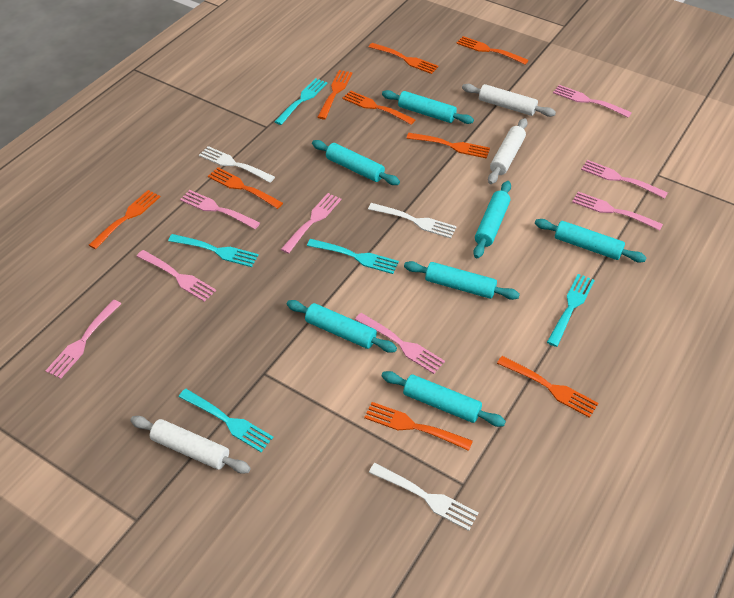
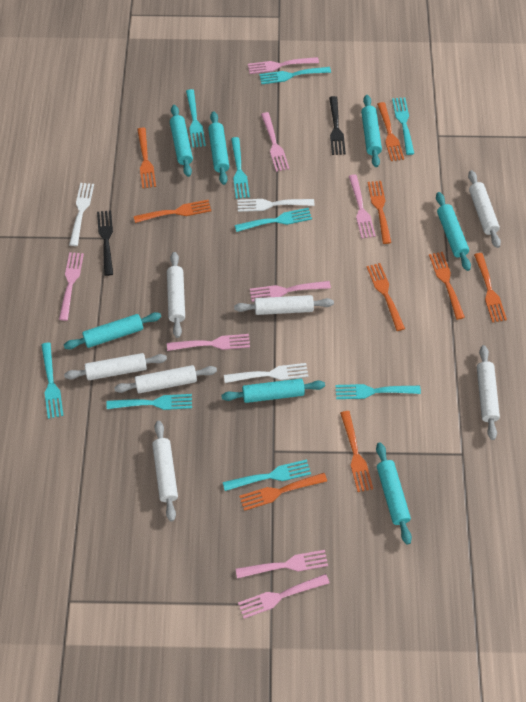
black fork: 0 -> 2
turquoise fork: 5 -> 9
white rolling pin: 3 -> 7

